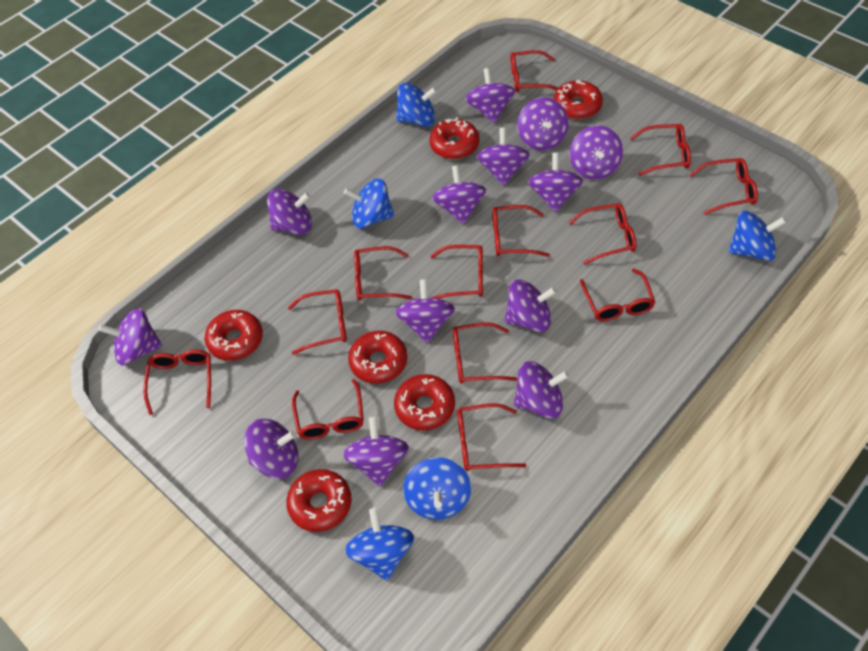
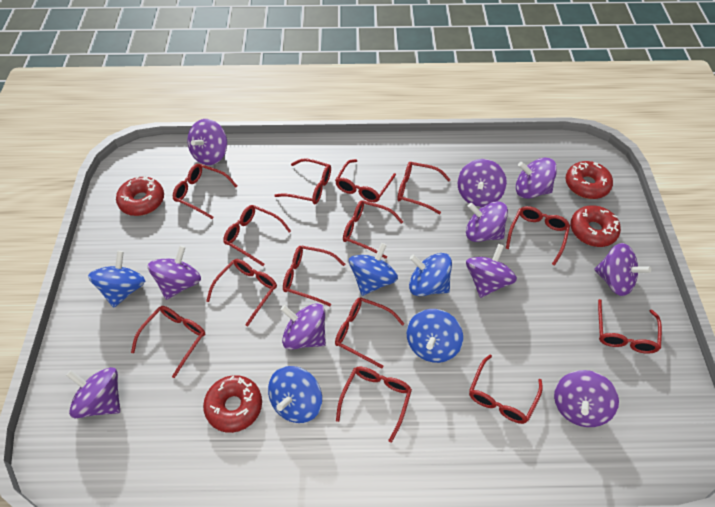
purple spinning top: 13 -> 10
red donut: 6 -> 4
red glasses: 13 -> 14

